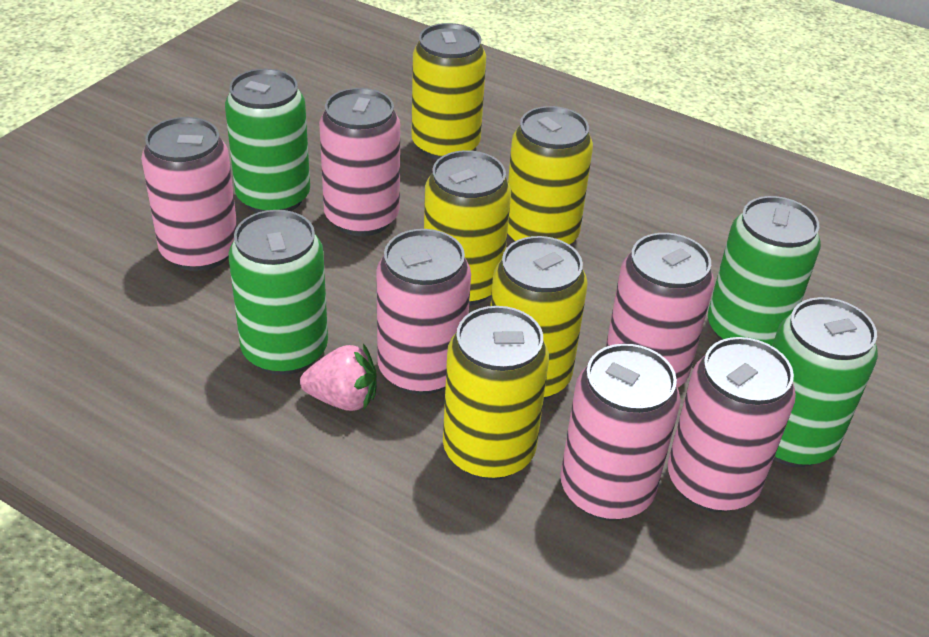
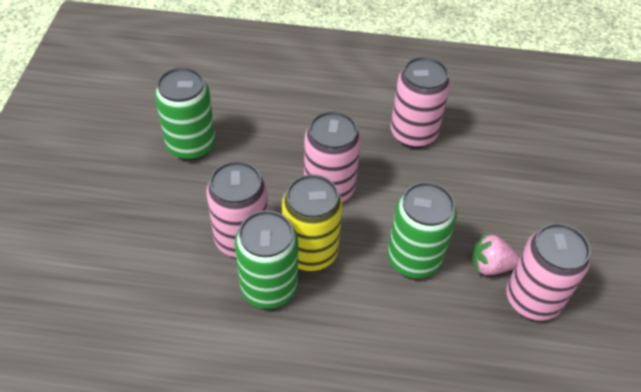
green can: 4 -> 3
pink can: 6 -> 4
yellow can: 5 -> 1

